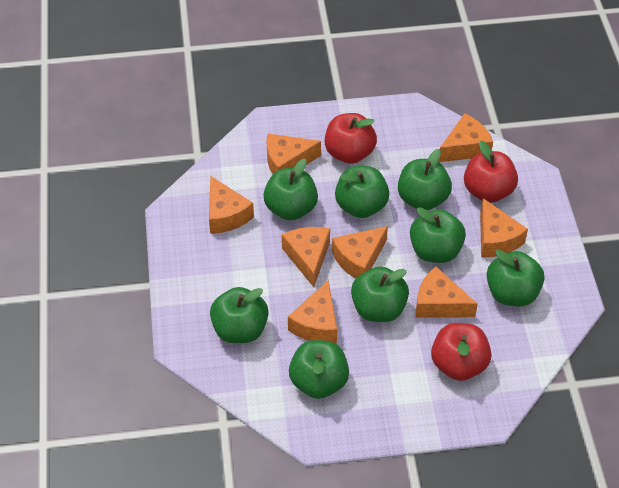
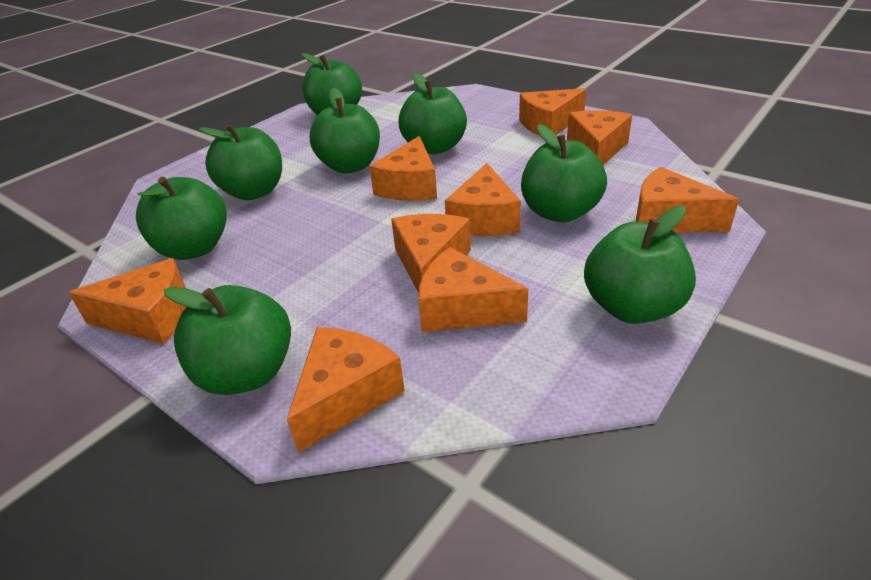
orange cheese: 8 -> 9
red apple: 3 -> 0

